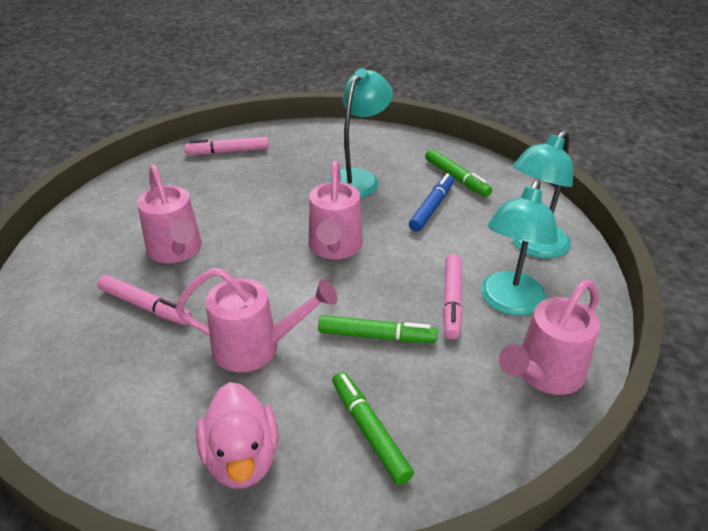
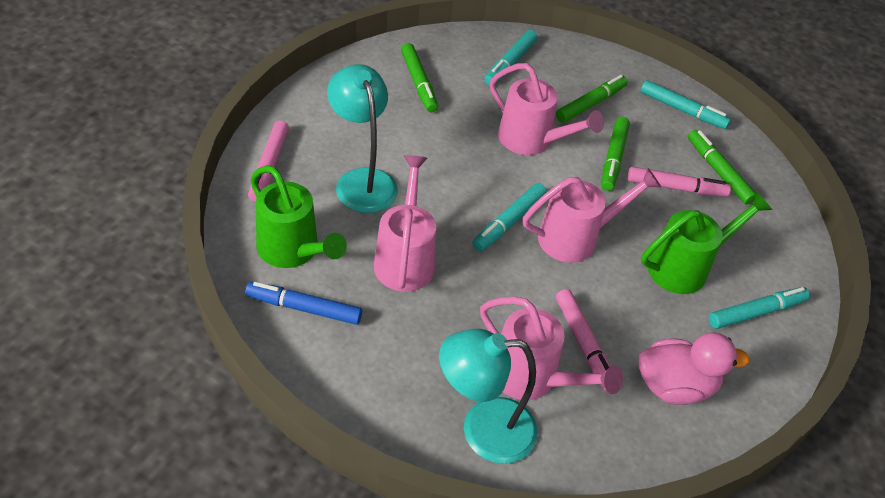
green marker: 3 -> 4
green watering can: 0 -> 2
turquoise lamp: 3 -> 2
turquoise marker: 0 -> 4

